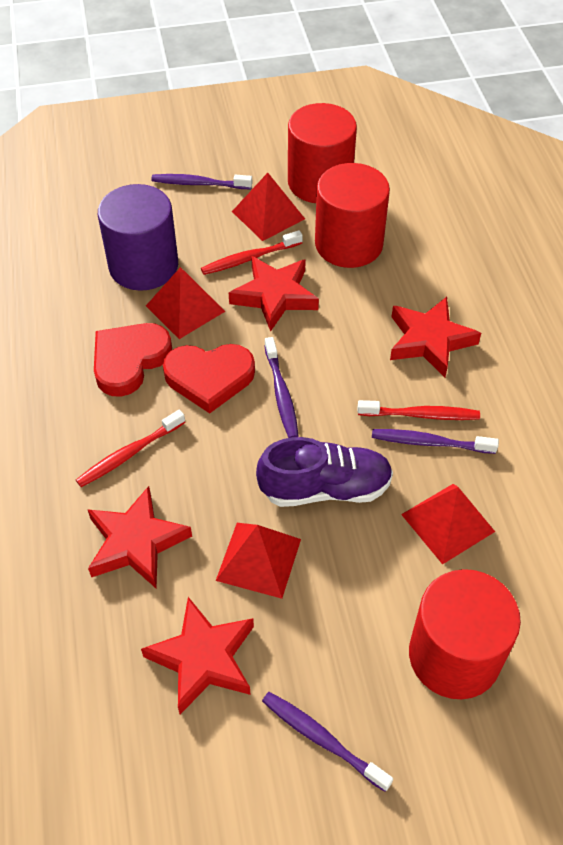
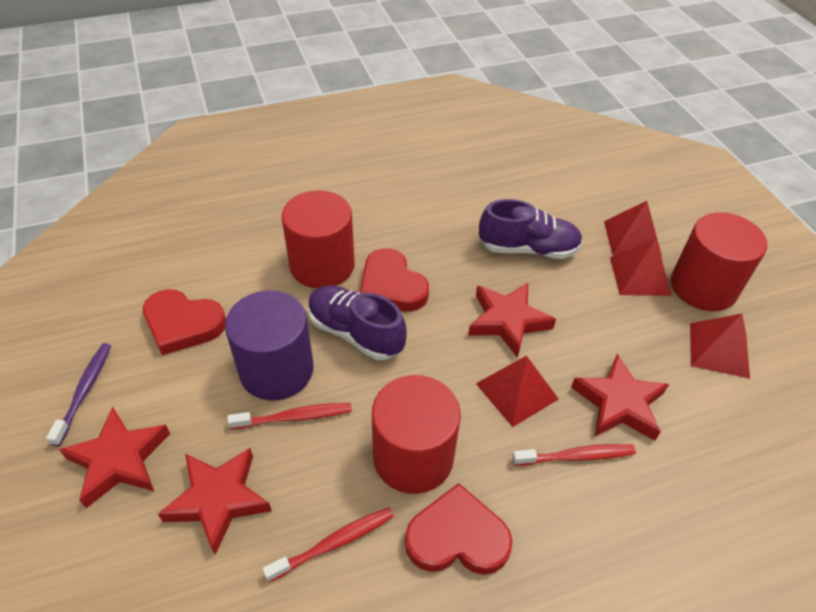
purple shoe: 1 -> 2
purple toothbrush: 4 -> 1
red heart: 2 -> 3

